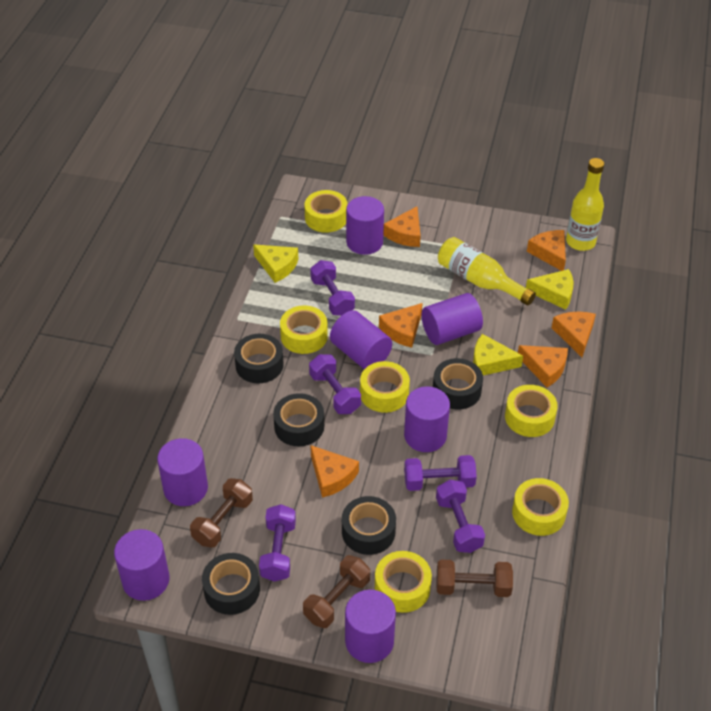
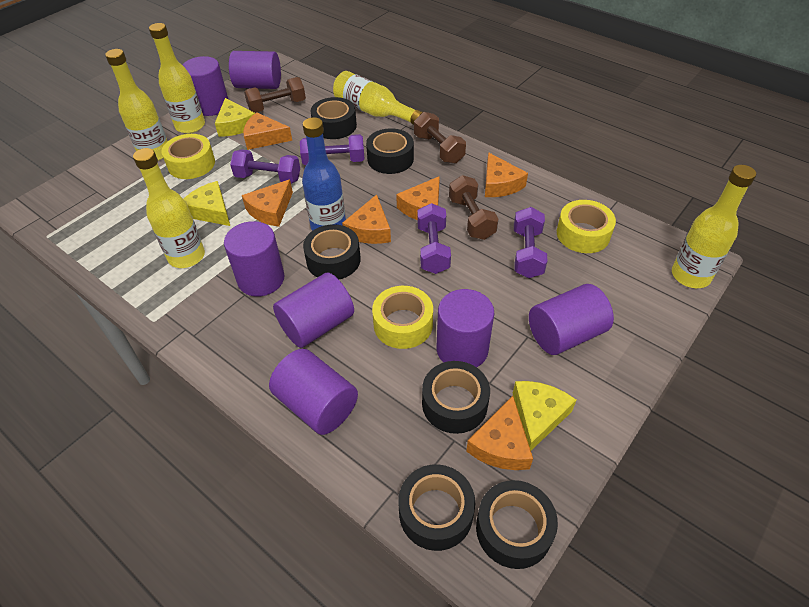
black tape: 5 -> 6
blue bottle: 0 -> 1
purple dumbbell: 5 -> 4
yellow bottle: 2 -> 5
yellow tape: 6 -> 3

